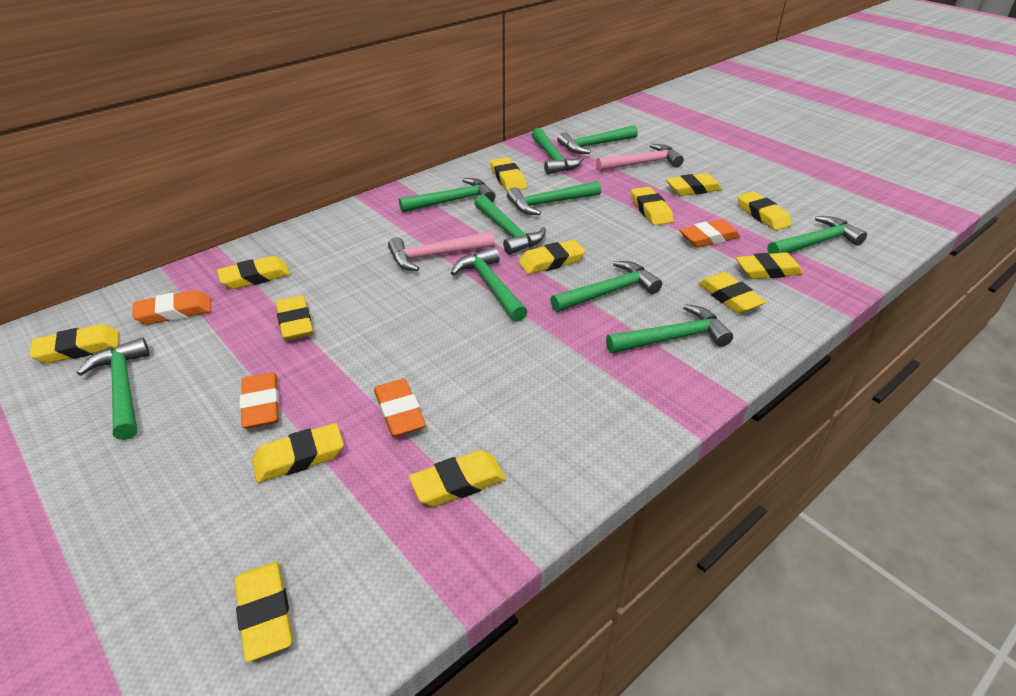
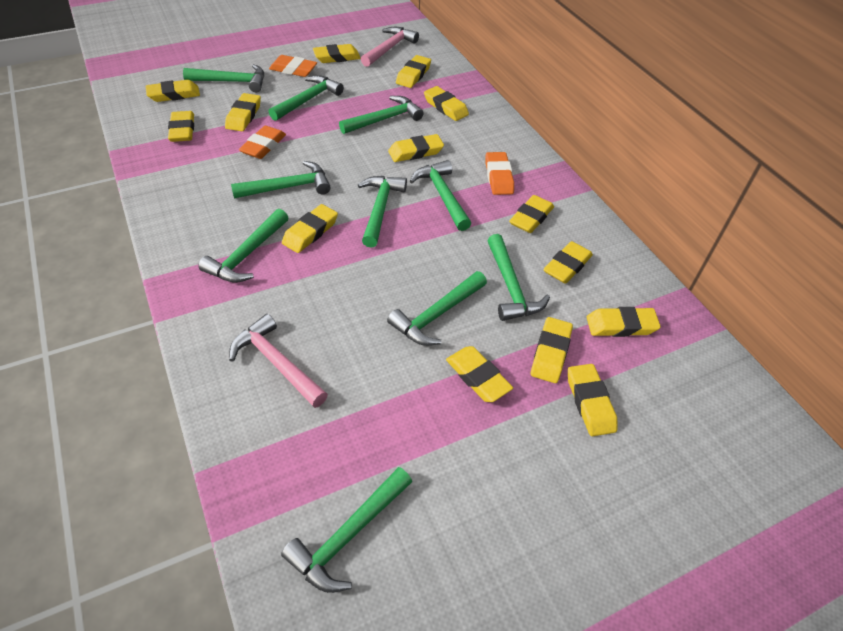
orange eraser: 4 -> 3
yellow eraser: 13 -> 14

